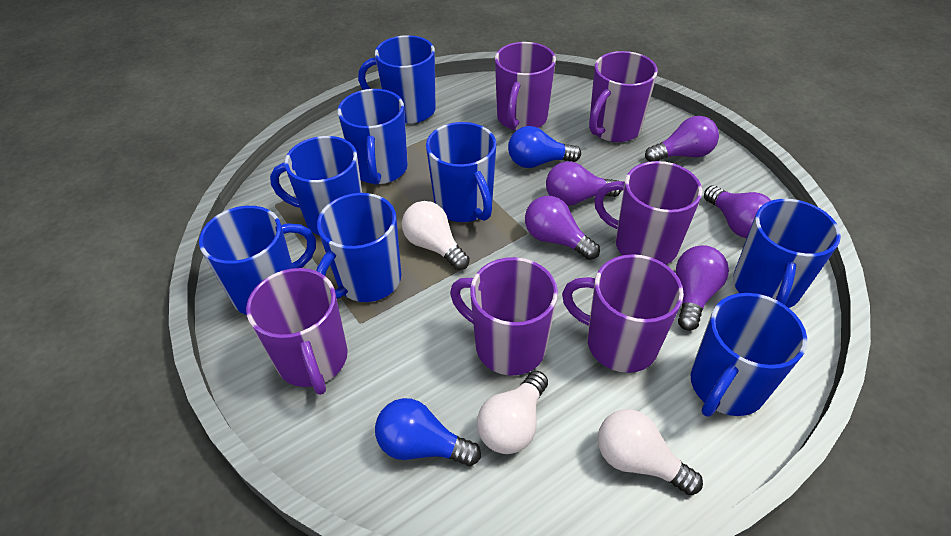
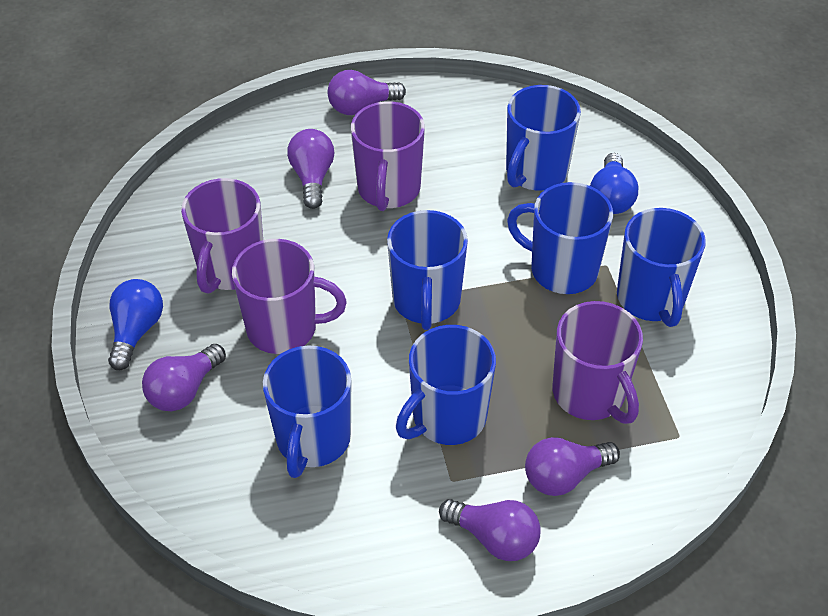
blue mug: 8 -> 6
purple mug: 6 -> 4
white light bulb: 3 -> 0

